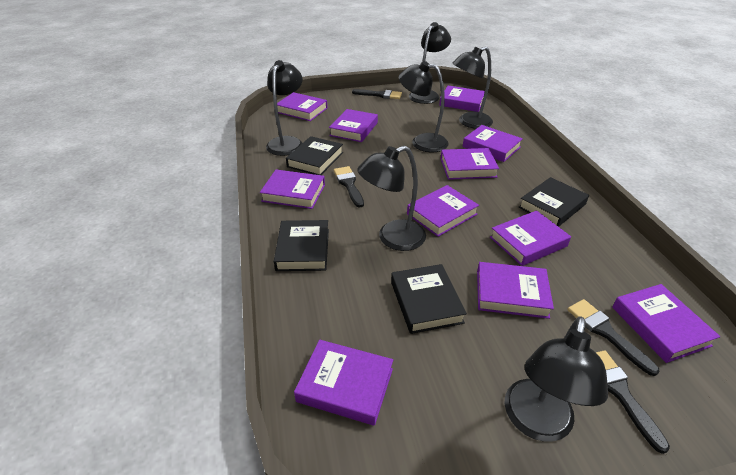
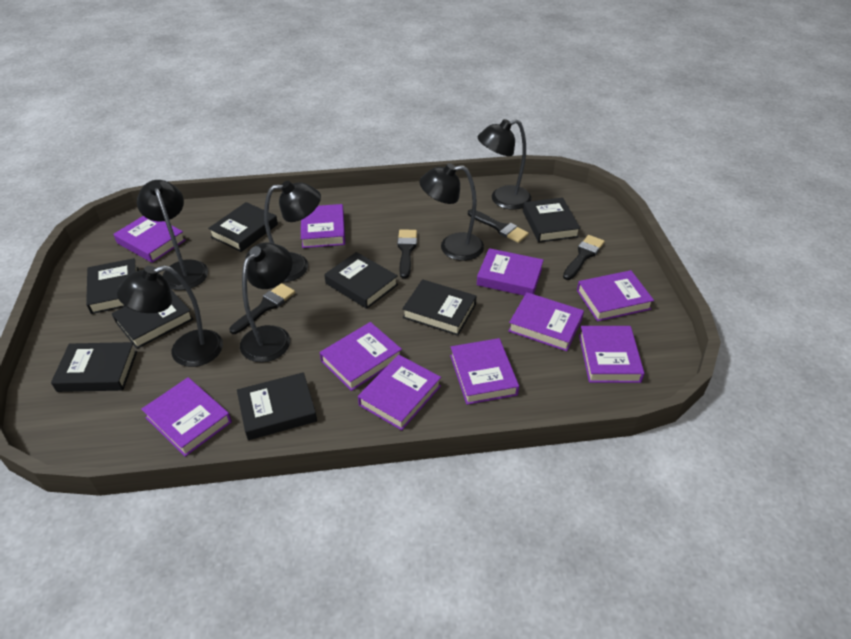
black book: 4 -> 8
purple book: 11 -> 10

